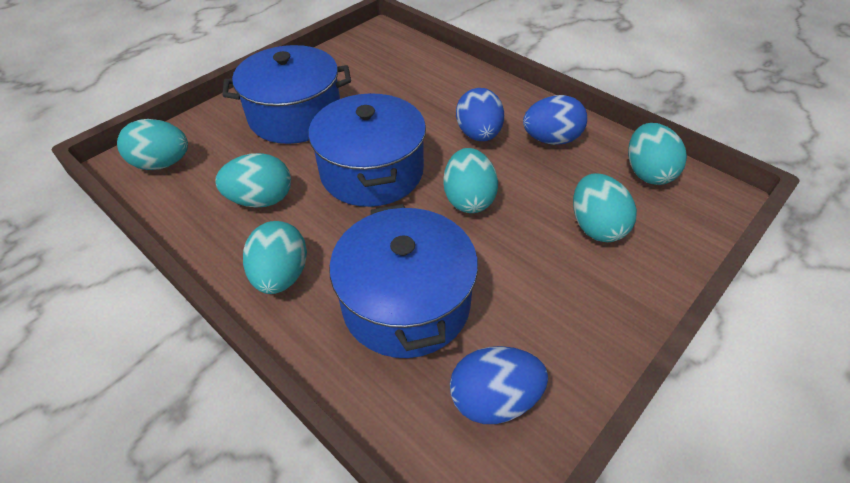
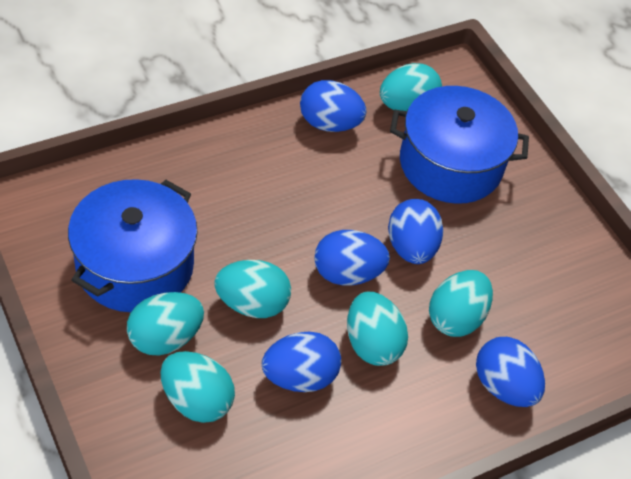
blue egg: 3 -> 5
blue pot: 3 -> 2

